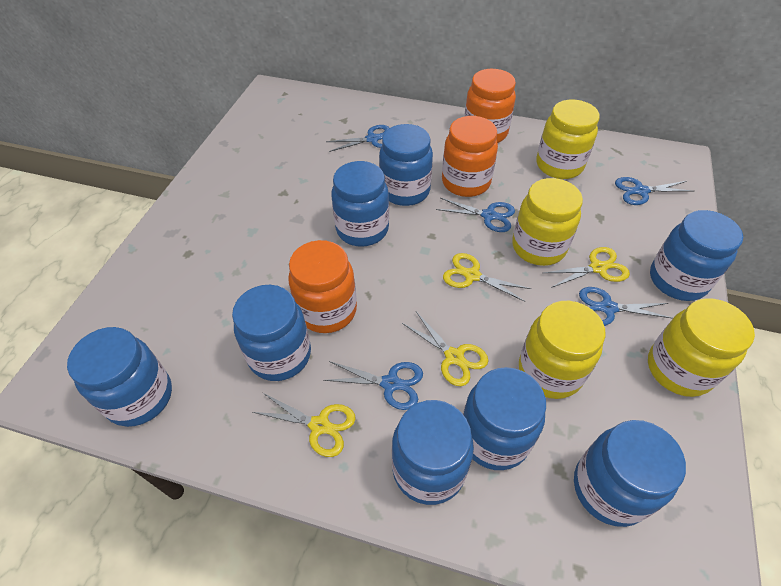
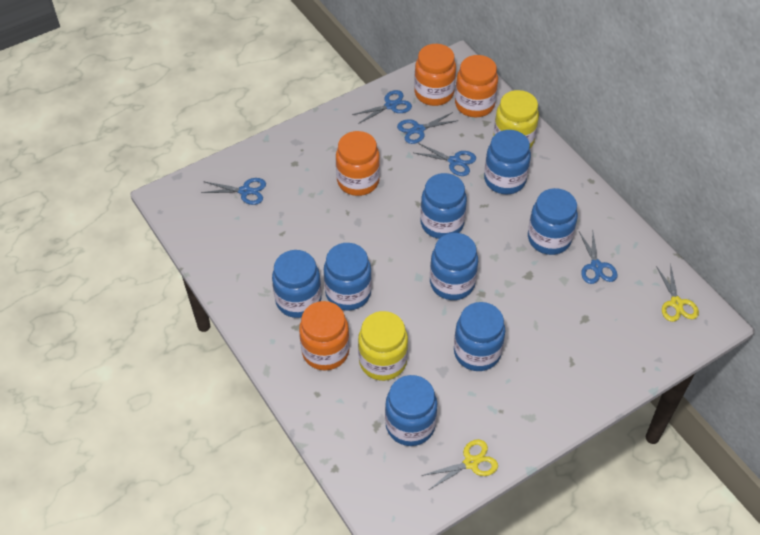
orange jar: 3 -> 4
yellow jar: 4 -> 2
yellow scissors: 4 -> 2

